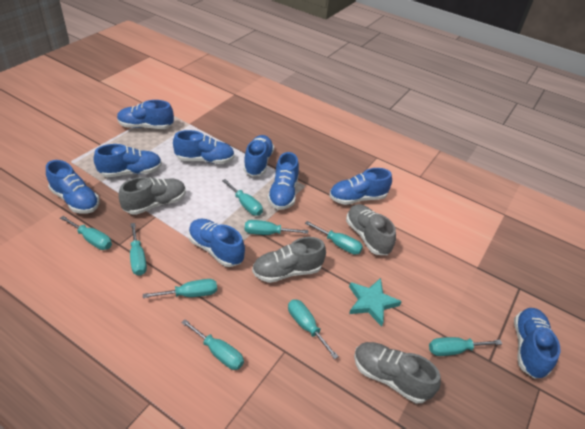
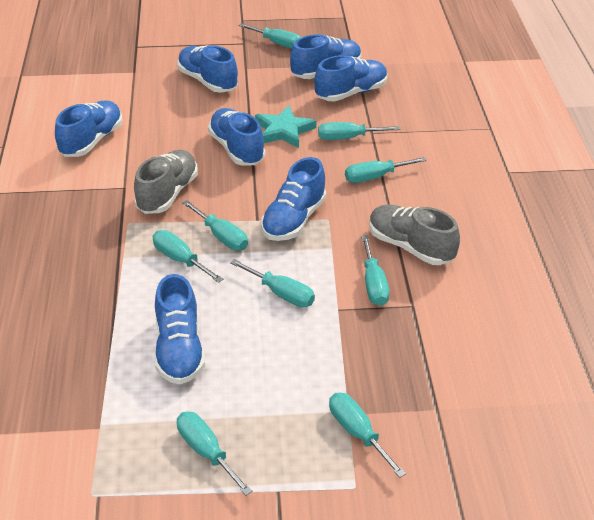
blue shoe: 9 -> 7
grey shoe: 4 -> 2

